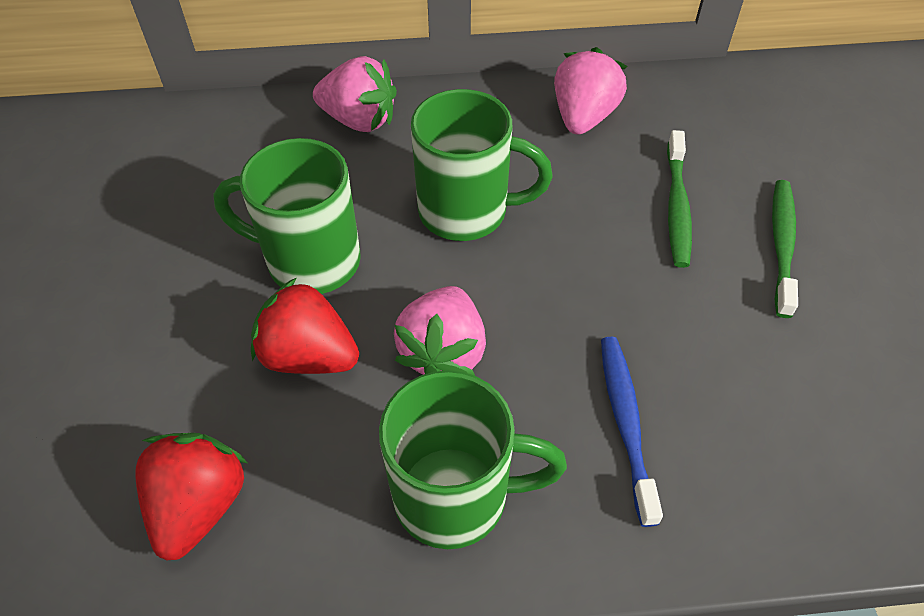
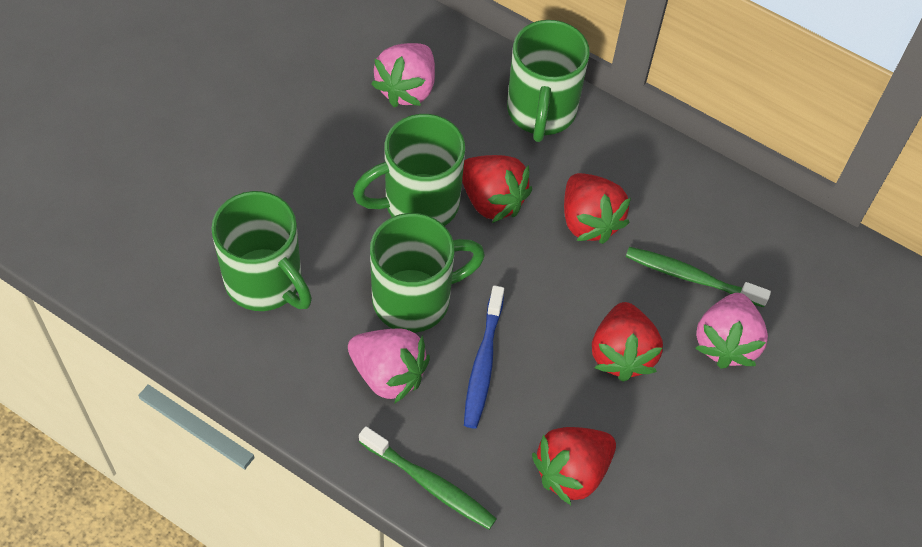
green mug: 3 -> 4
red strawberry: 2 -> 4

